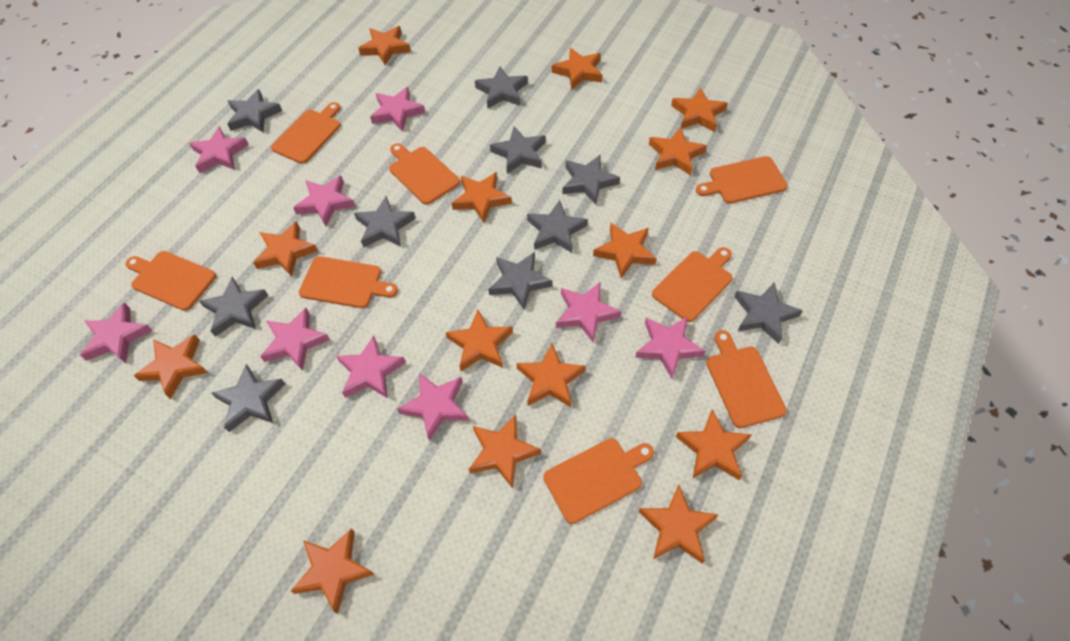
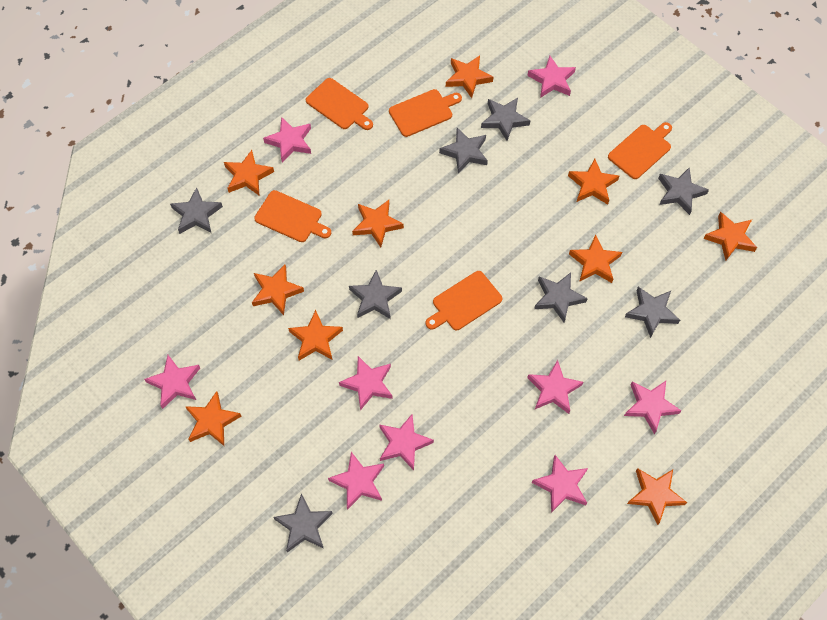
grey star: 10 -> 8
orange cutting board: 8 -> 5
orange star: 14 -> 10

